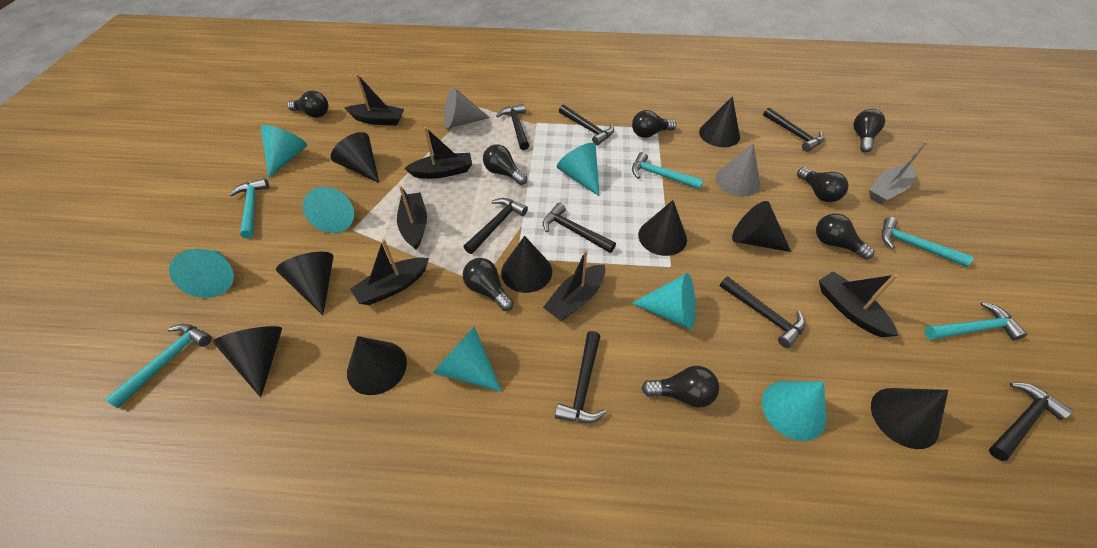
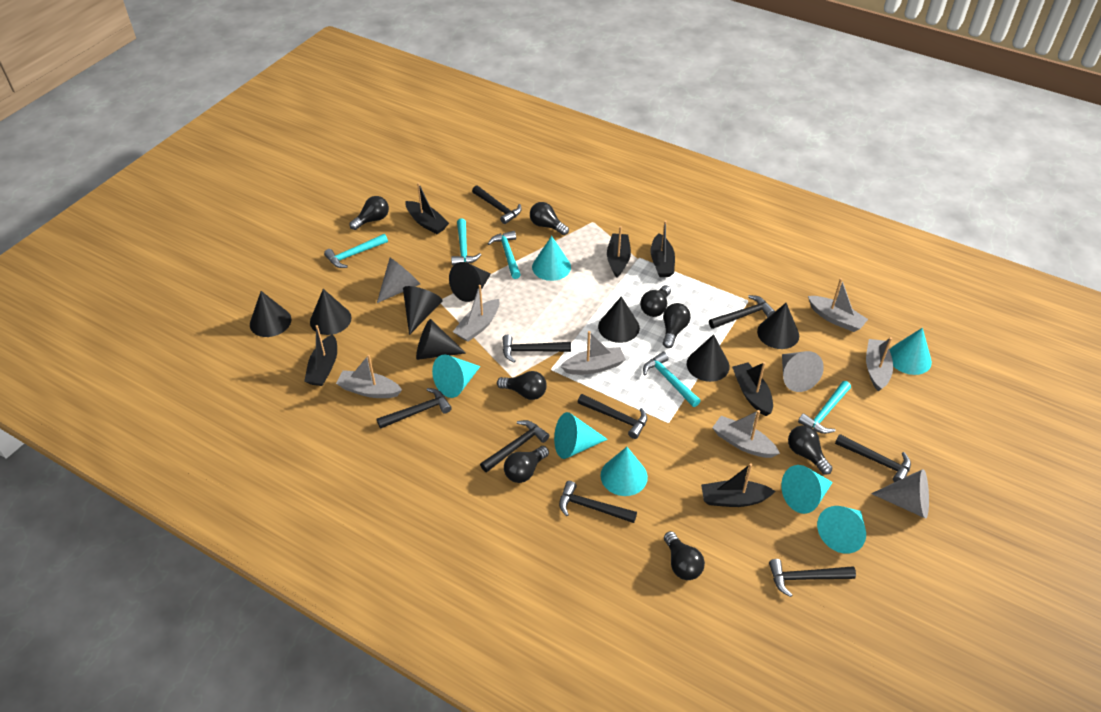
black cone: 9 -> 8
black hammer: 8 -> 9
grey boat: 1 -> 6
grey cone: 2 -> 3

